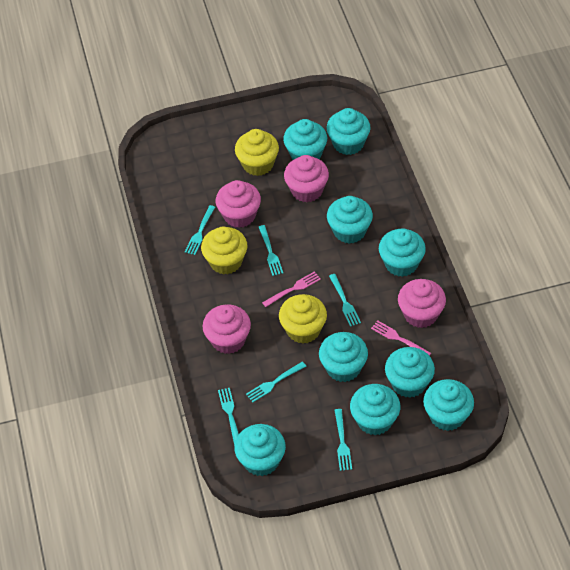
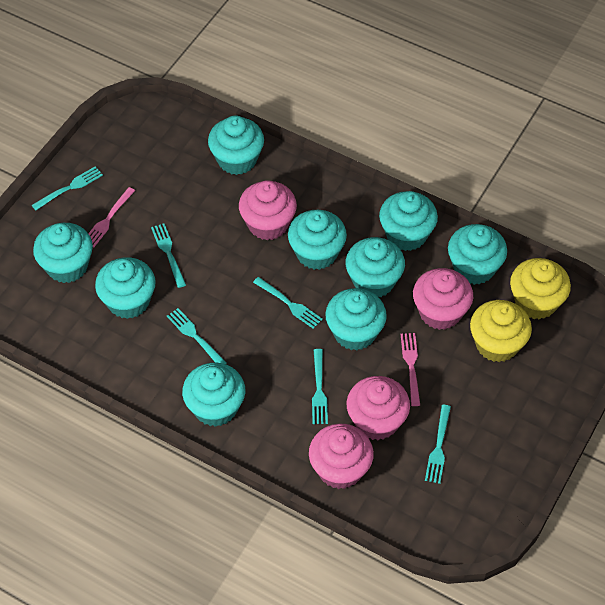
yellow cupcake: 3 -> 2

